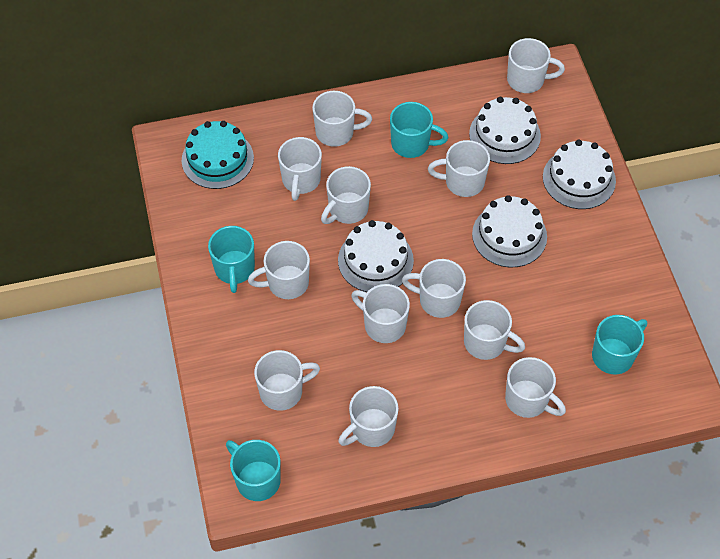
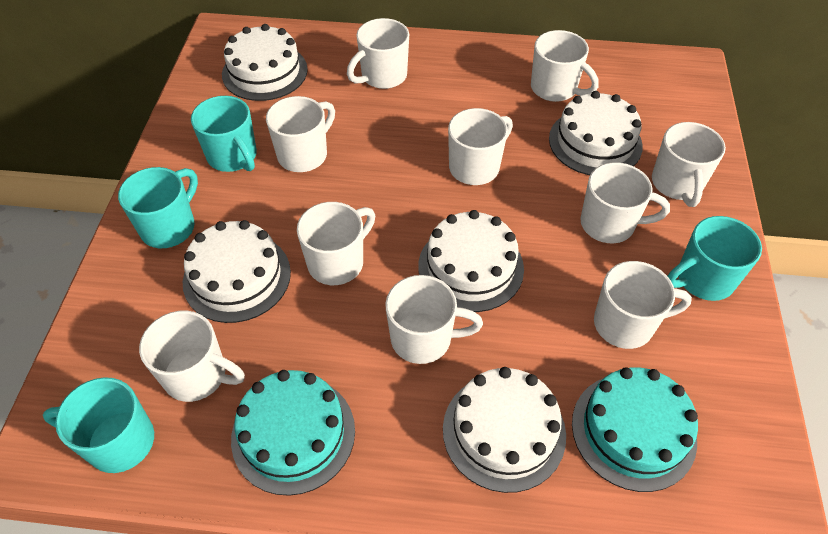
turquoise cake: 1 -> 2
white cake: 4 -> 5
white mug: 12 -> 10

